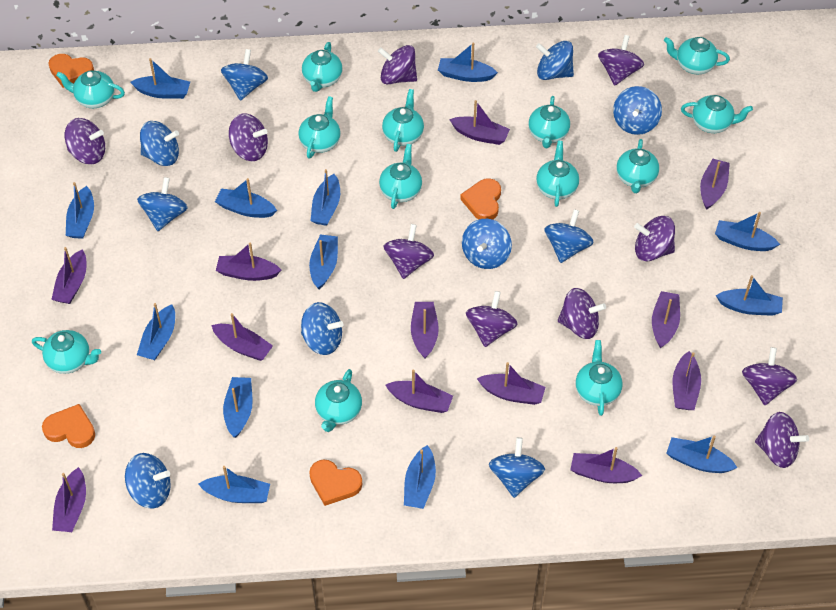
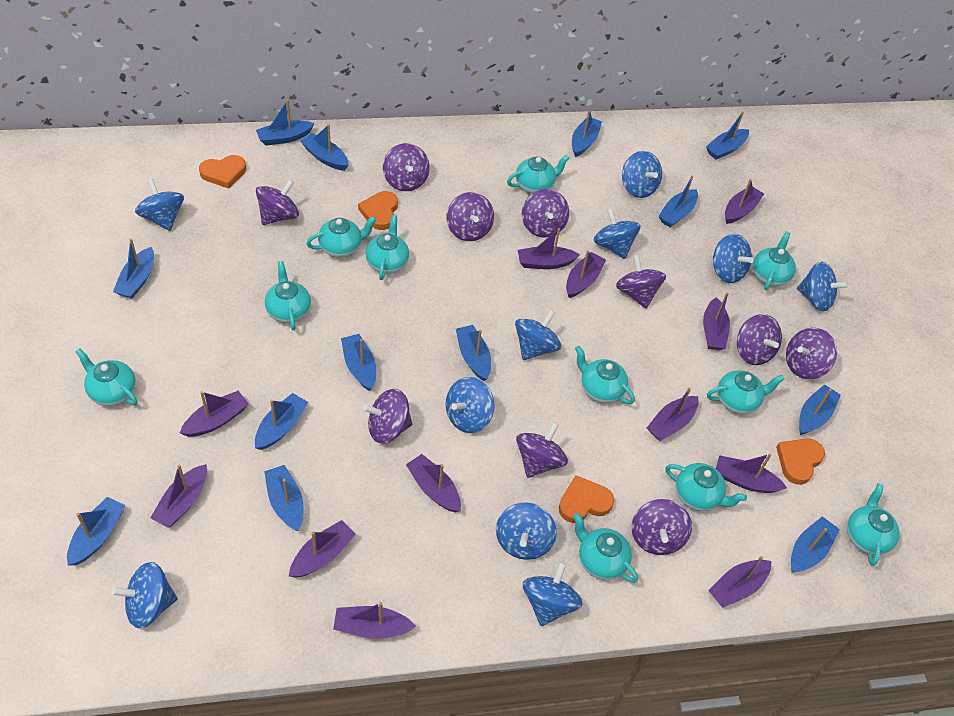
turquoise teapot: 13 -> 11

